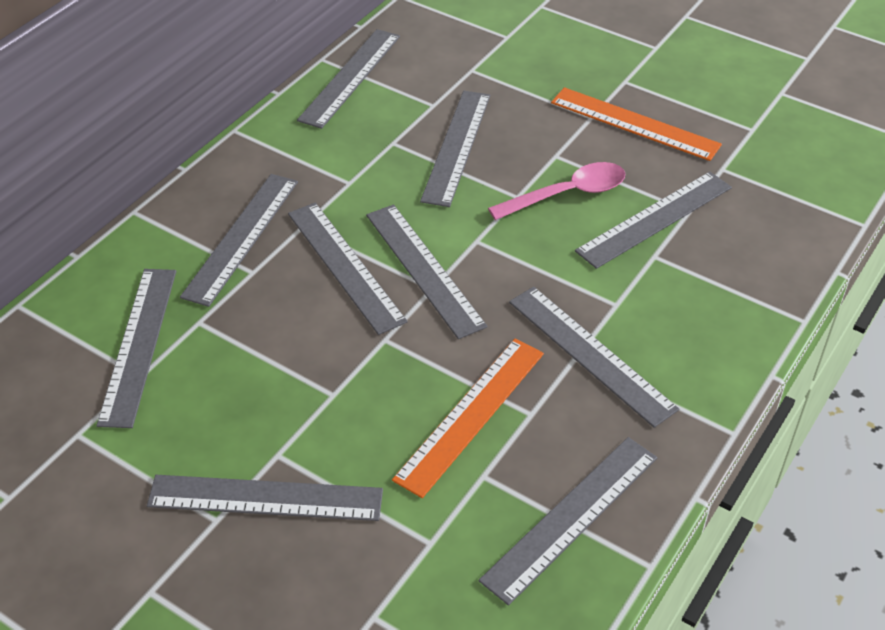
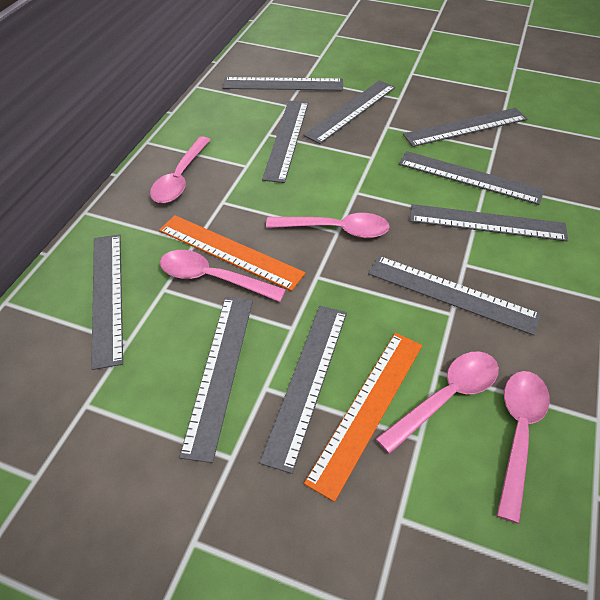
pink spoon: 1 -> 5

